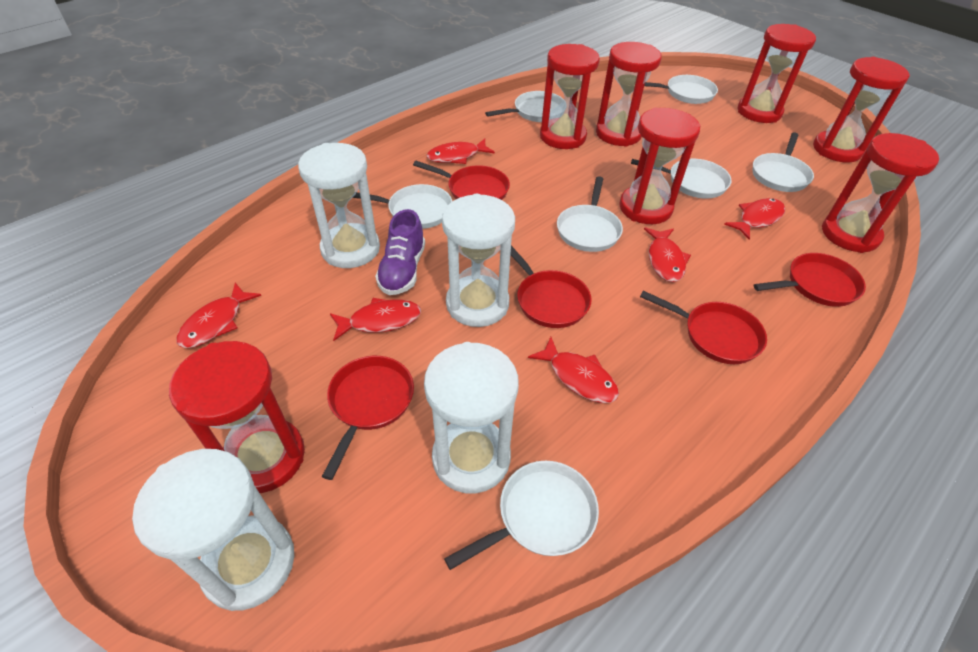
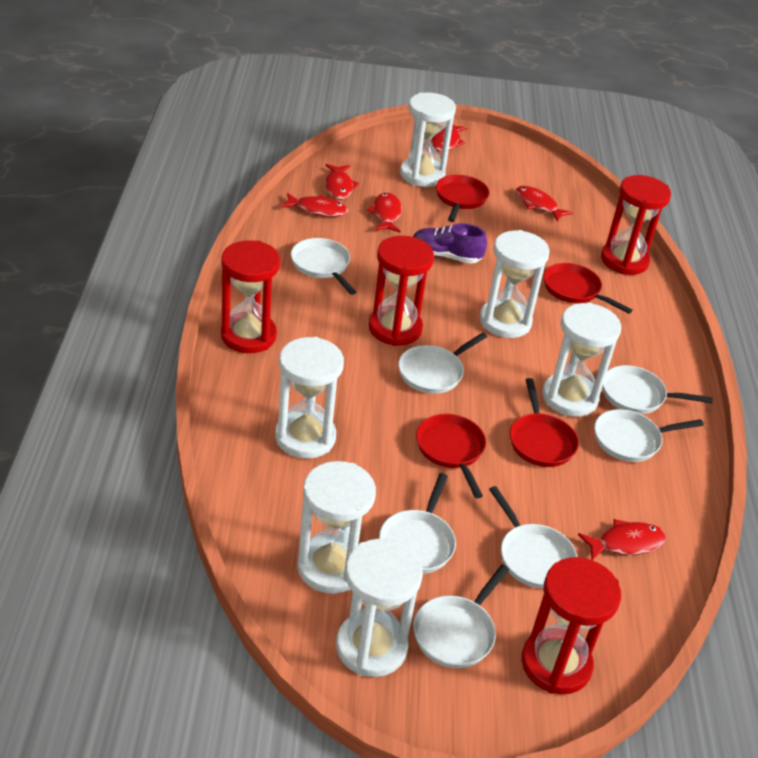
red hourglass: 7 -> 4
red pan: 5 -> 4
white hourglass: 4 -> 6

